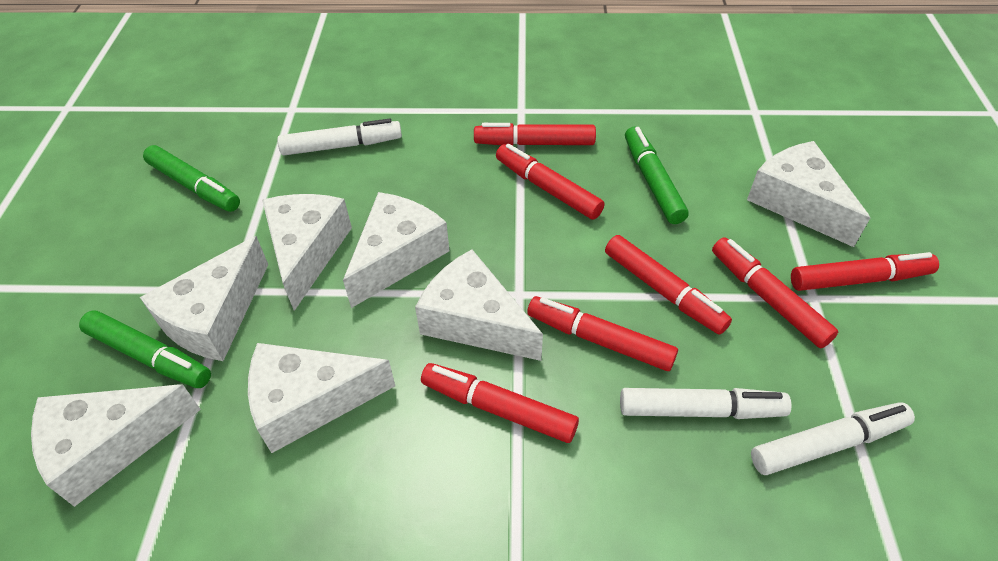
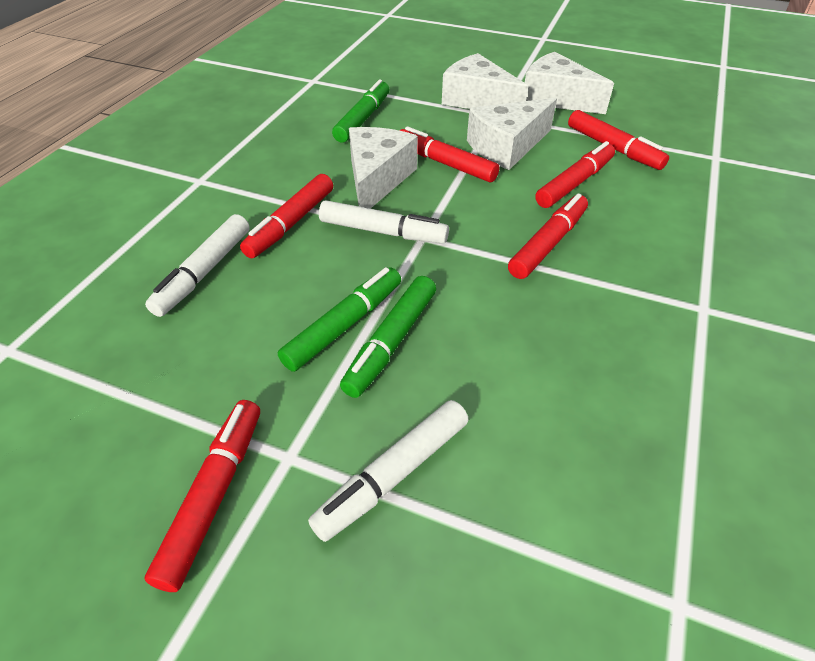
red marker: 7 -> 6
white cheese: 7 -> 4

